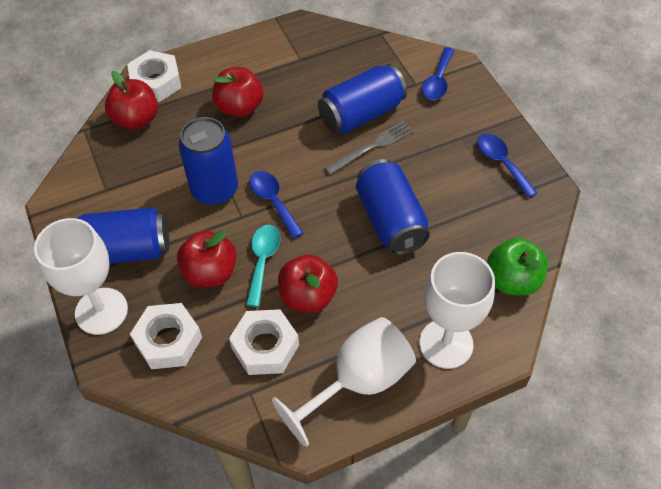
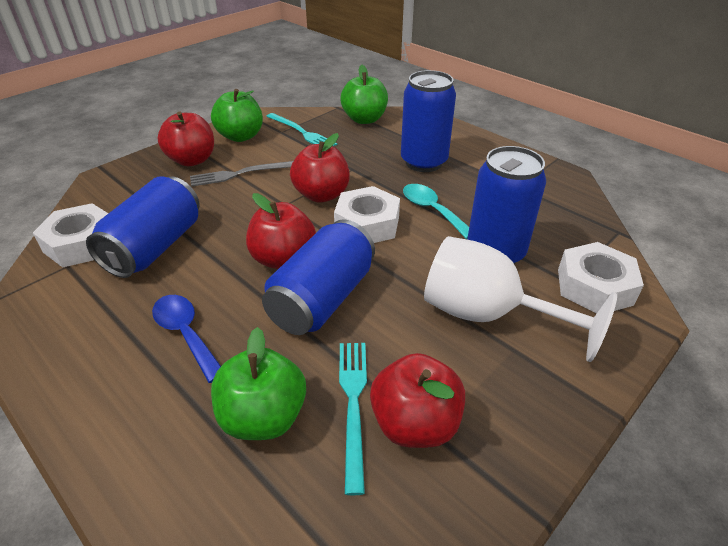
blue spoon: 3 -> 1
green apple: 1 -> 3
turquoise fork: 0 -> 2
white goblet: 3 -> 1

